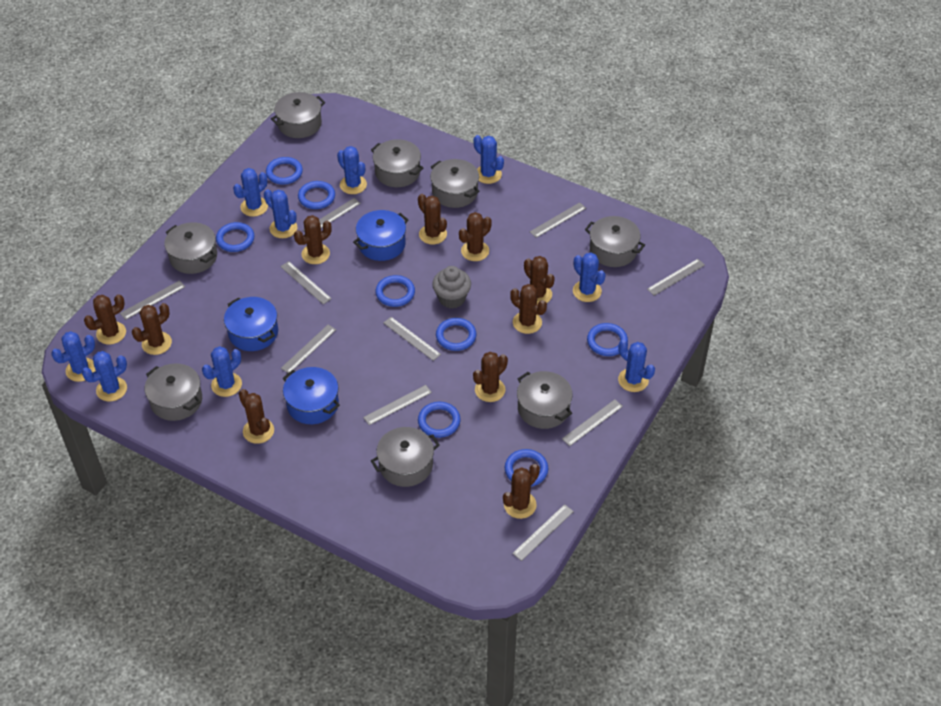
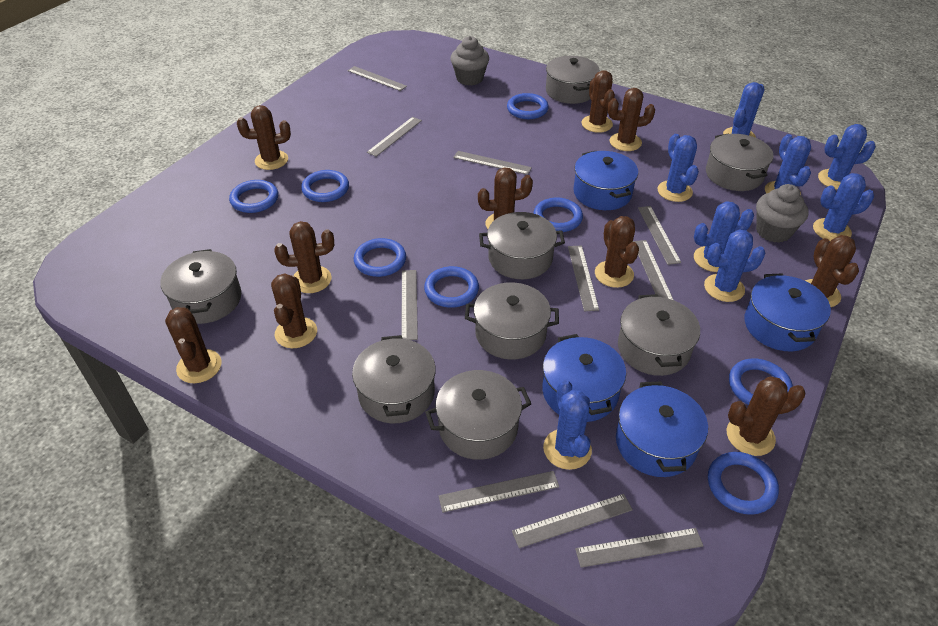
blue cactus: 9 -> 8
blue pot: 3 -> 4
grey cupcake: 1 -> 2

